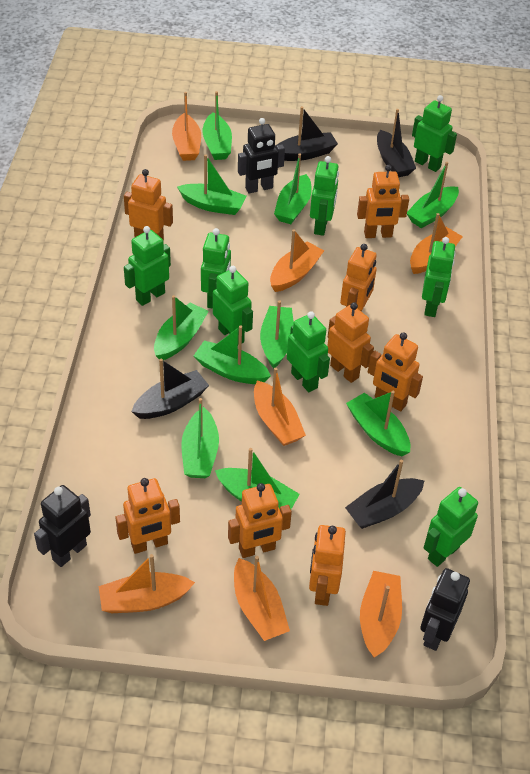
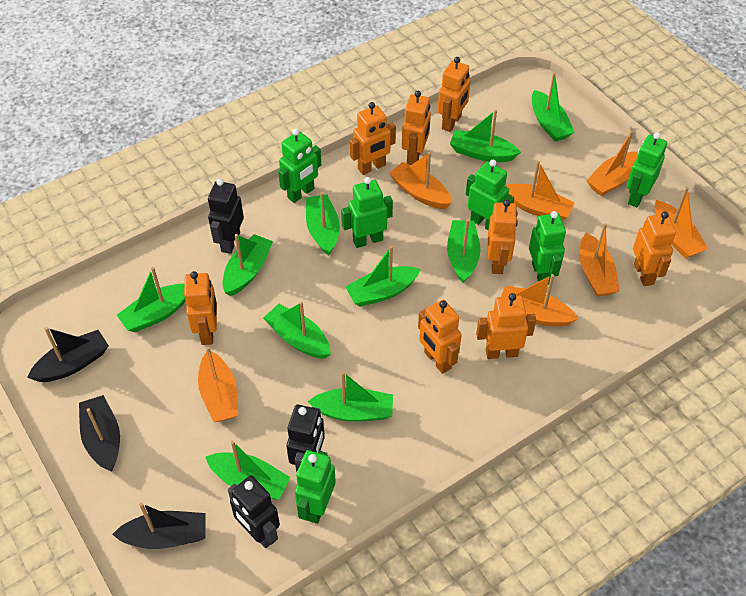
black boat: 4 -> 3
green robot: 8 -> 6

